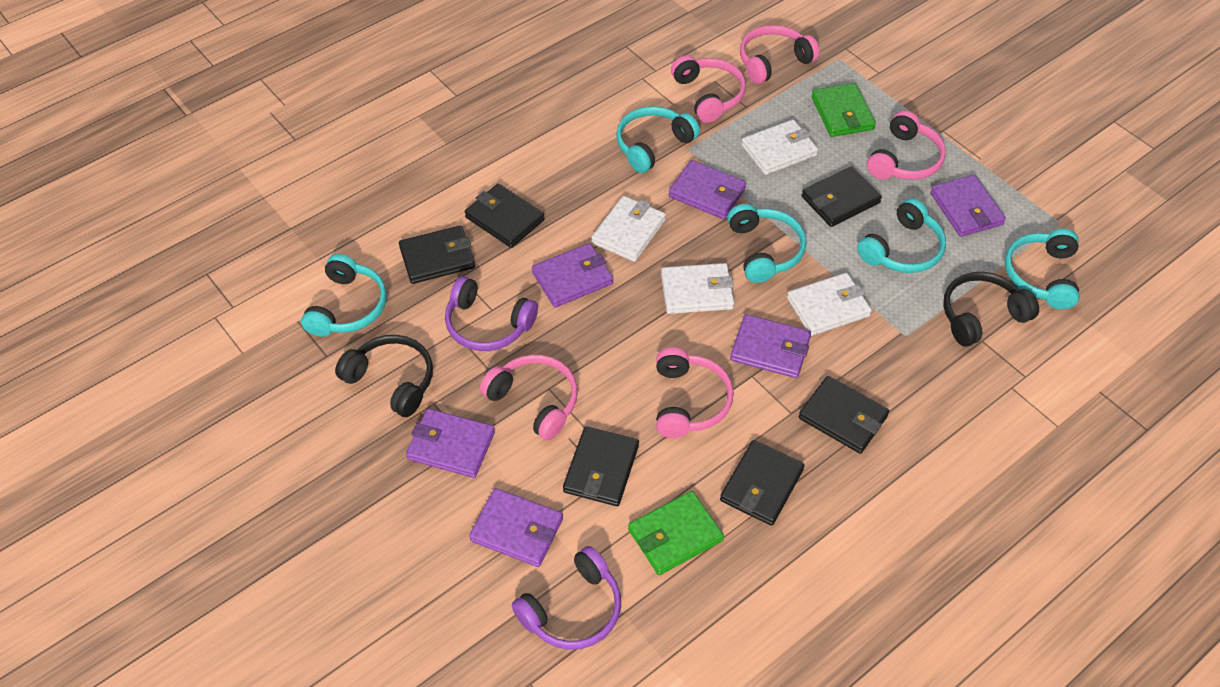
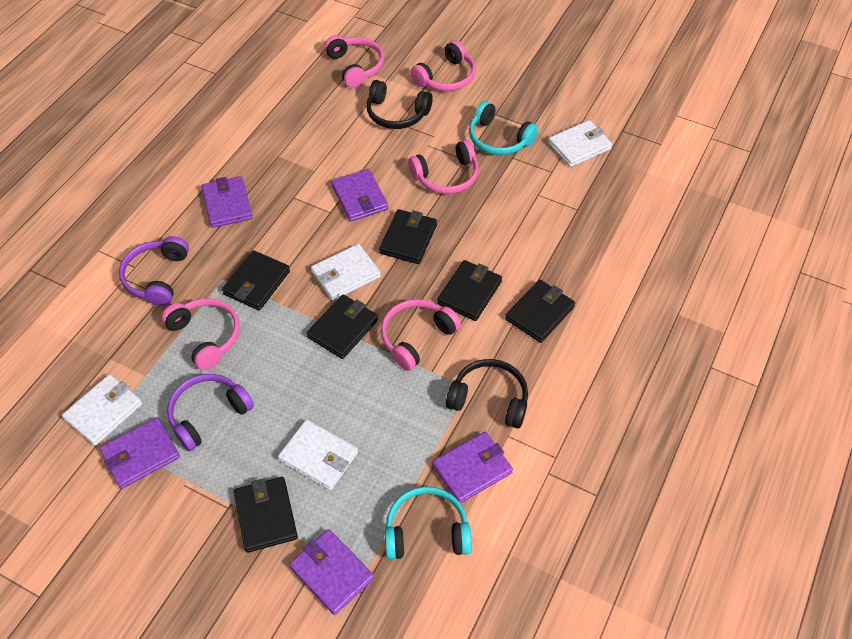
green wallet: 2 -> 0
purple wallet: 6 -> 5
turquoise headphones: 5 -> 2

